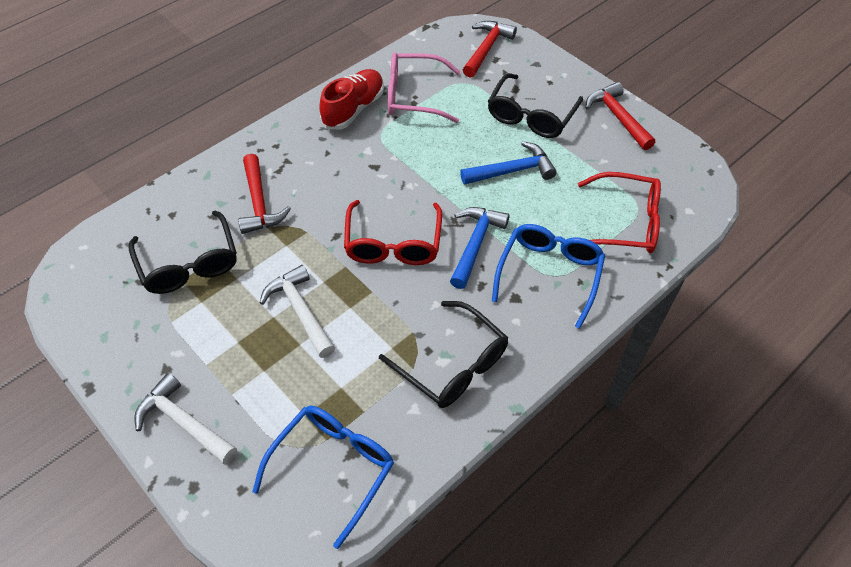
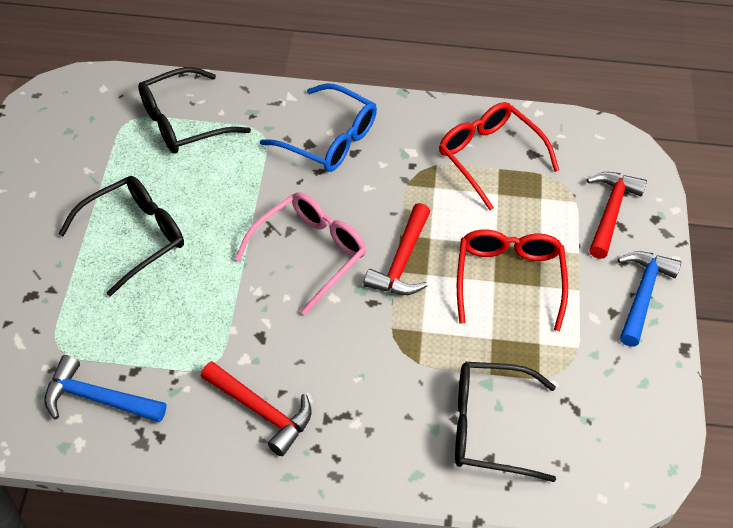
blue glasses: 2 -> 1
red shoe: 1 -> 0
white hammer: 2 -> 0

